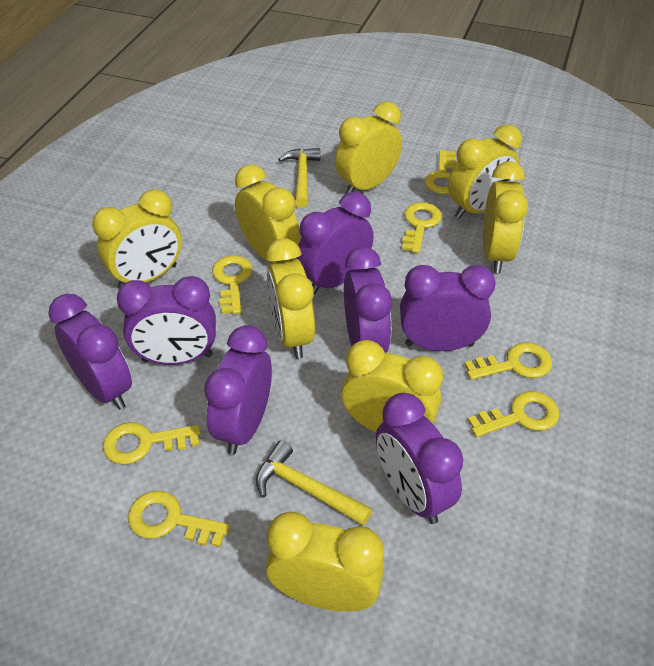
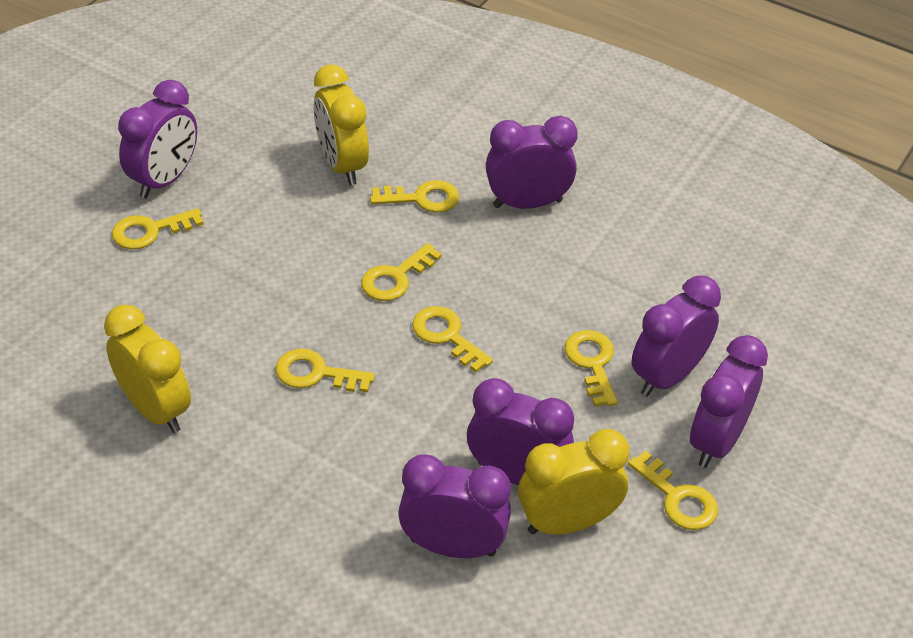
purple clock: 7 -> 6
yellow clock: 8 -> 3
yellow hammer: 2 -> 0

